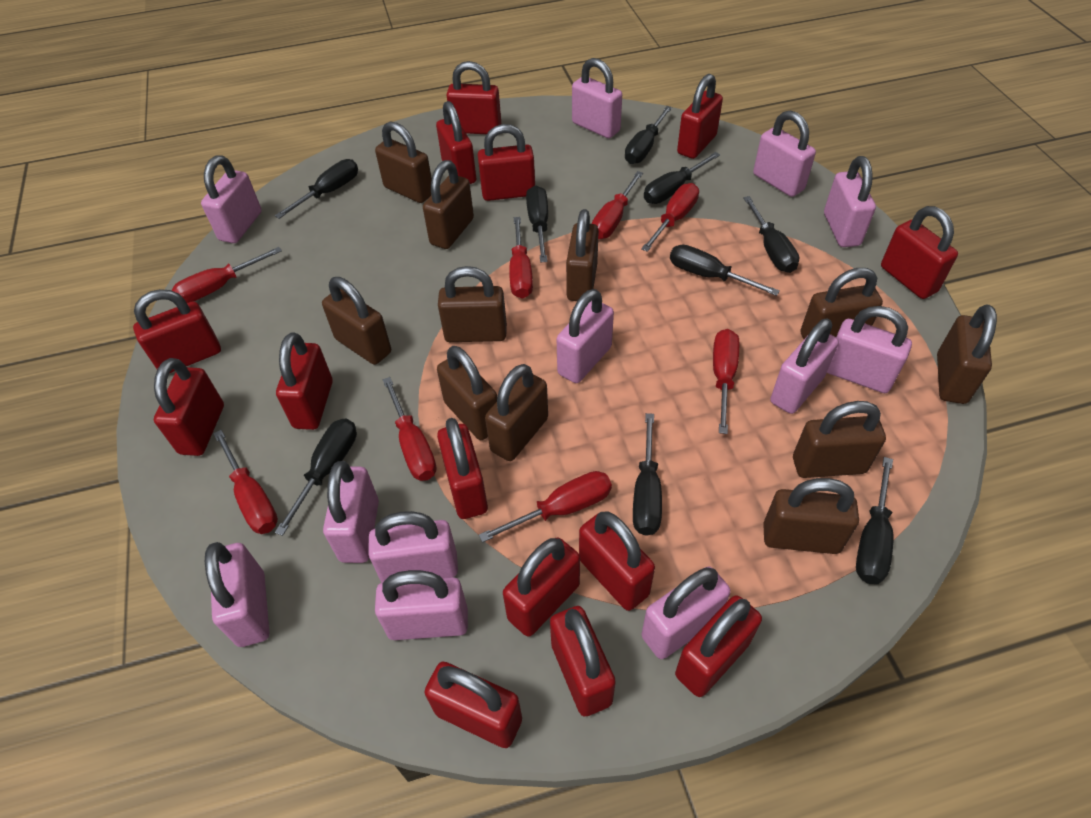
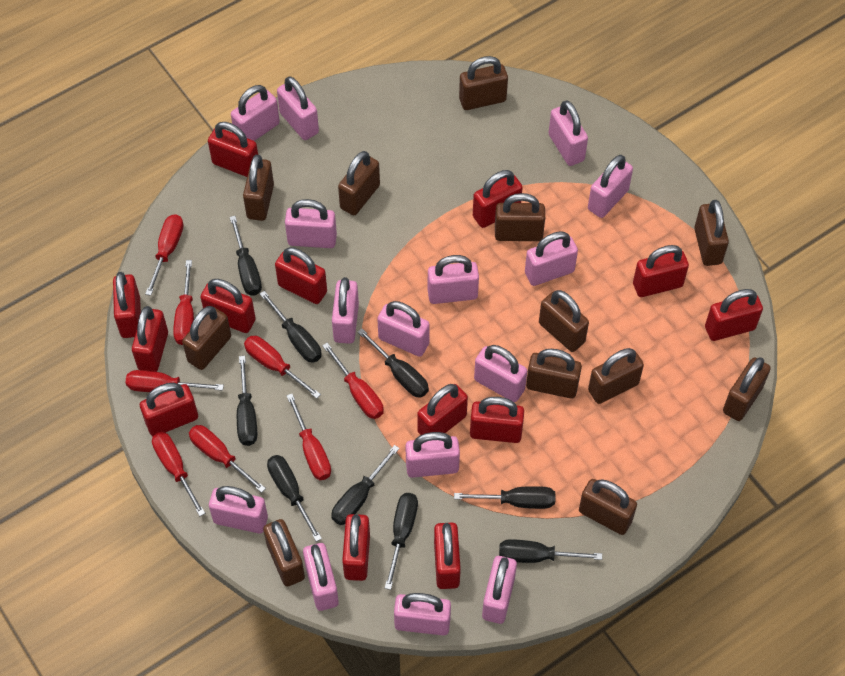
brown padlock: 11 -> 12
pink padlock: 12 -> 15
red padlock: 14 -> 13

